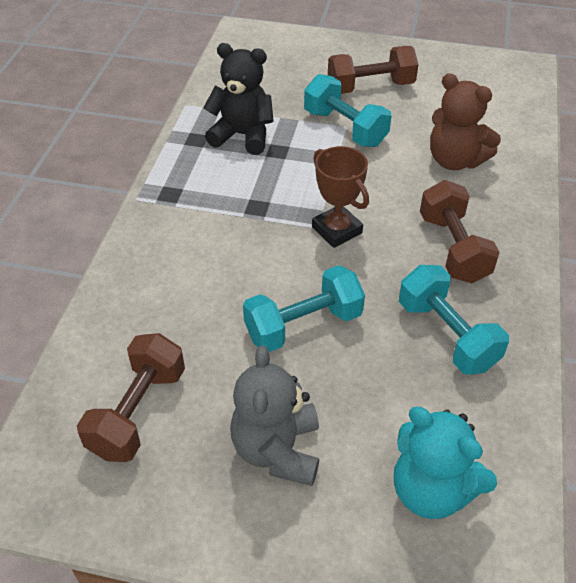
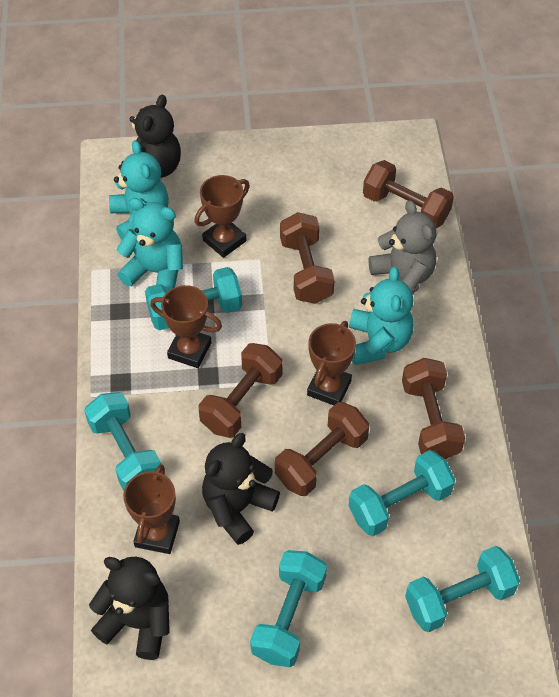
black teddy bear: 1 -> 3
brown dumbbell: 3 -> 5
brown teddy bear: 1 -> 0
brown trophy: 1 -> 4
turquoise dumbbell: 3 -> 5
turquoise teddy bear: 1 -> 3

